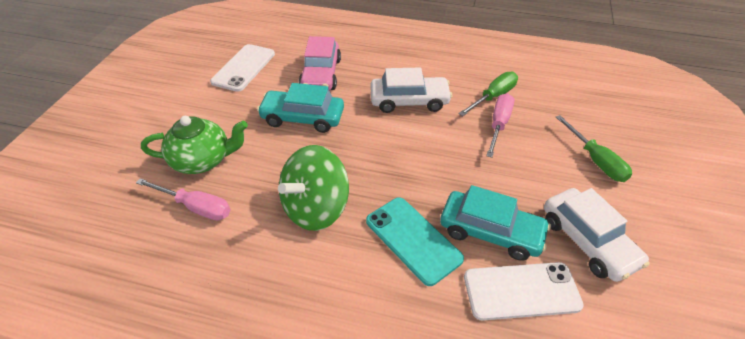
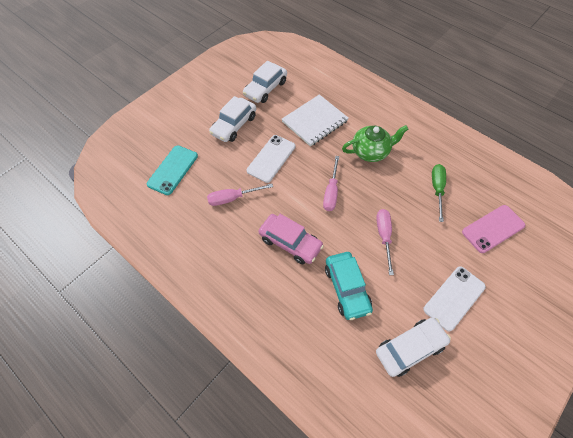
green screwdriver: 2 -> 1
green spinning top: 1 -> 0
pink phone: 0 -> 1
pink screwdriver: 2 -> 3
turquoise car: 2 -> 1
white car: 2 -> 3
white notebook: 0 -> 1

